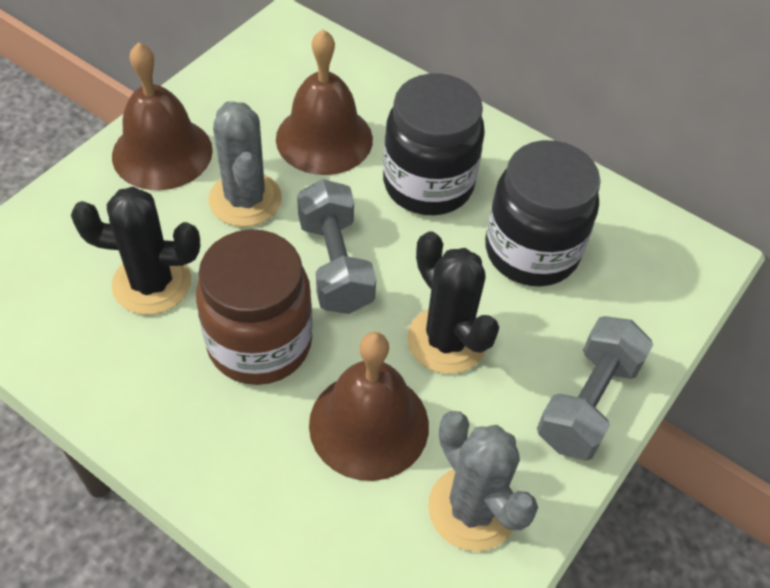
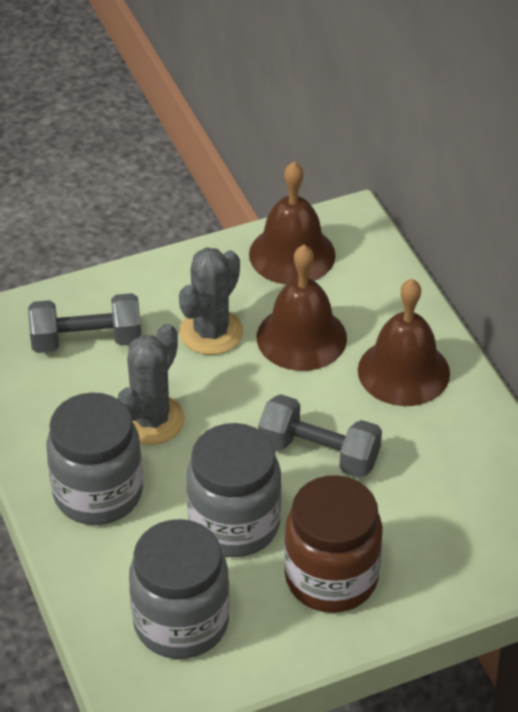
black cactus: 2 -> 0
black jar: 2 -> 0
grey jar: 0 -> 3

